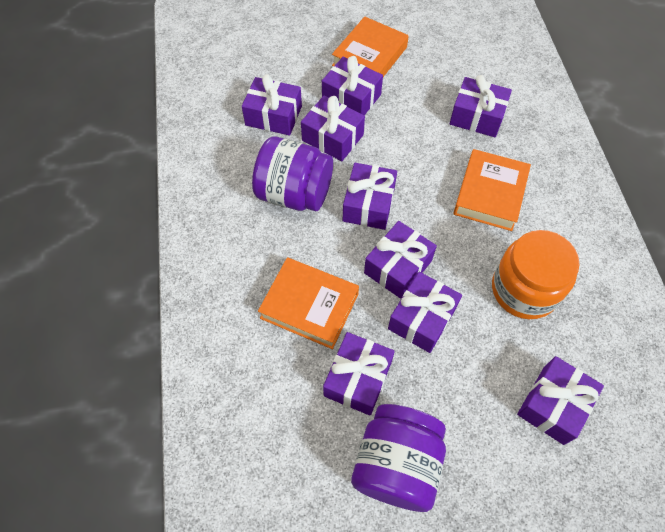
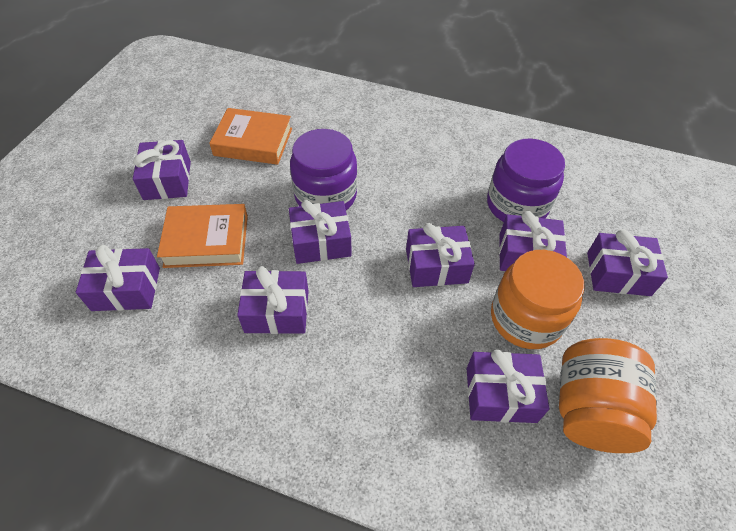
orange book: 3 -> 2
orange jar: 1 -> 2
purple gift: 9 -> 8

